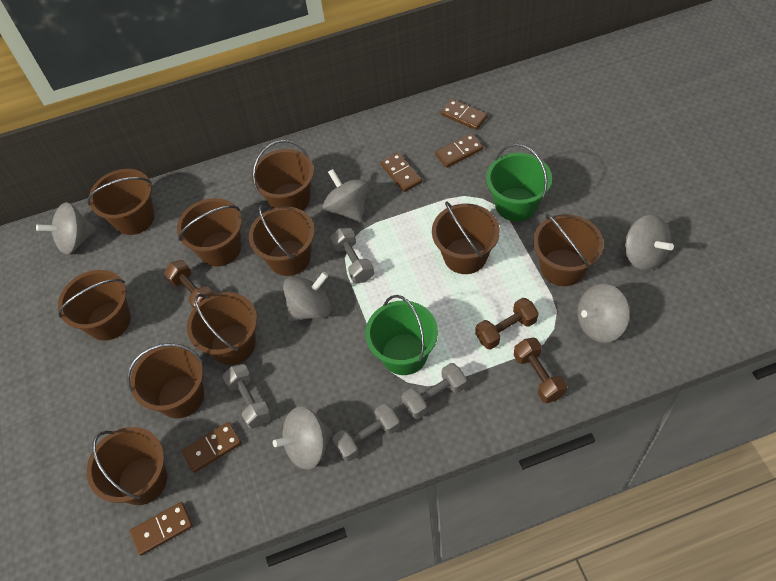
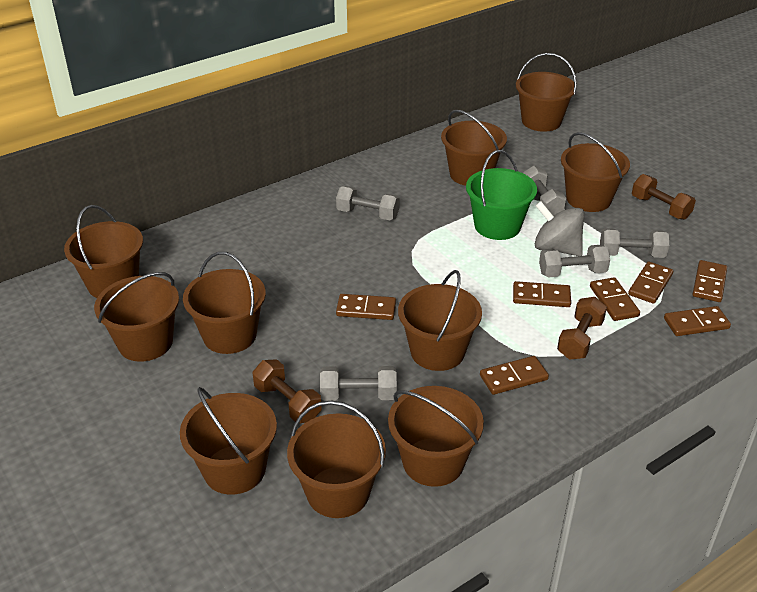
brown domino: 5 -> 7
green bucket: 2 -> 1
grey dumbbell: 4 -> 5
grey spinning top: 6 -> 1

